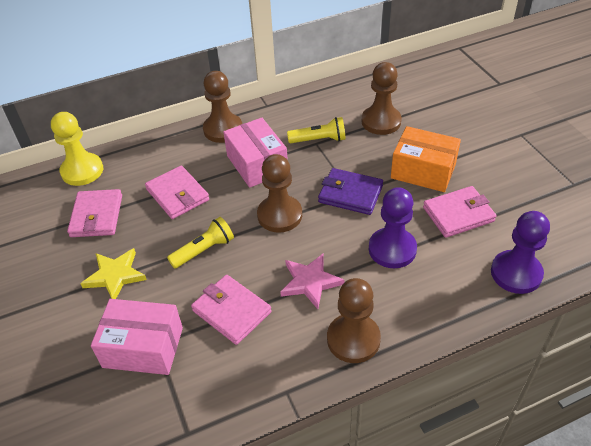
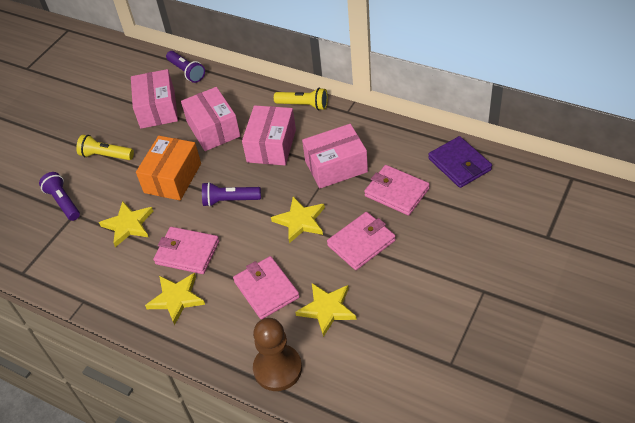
brown pawn: 4 -> 1
pink box: 2 -> 4
pink star: 1 -> 0
purple flashlight: 0 -> 3
purple pawn: 2 -> 0
yellow pawn: 1 -> 0
yellow star: 1 -> 4

